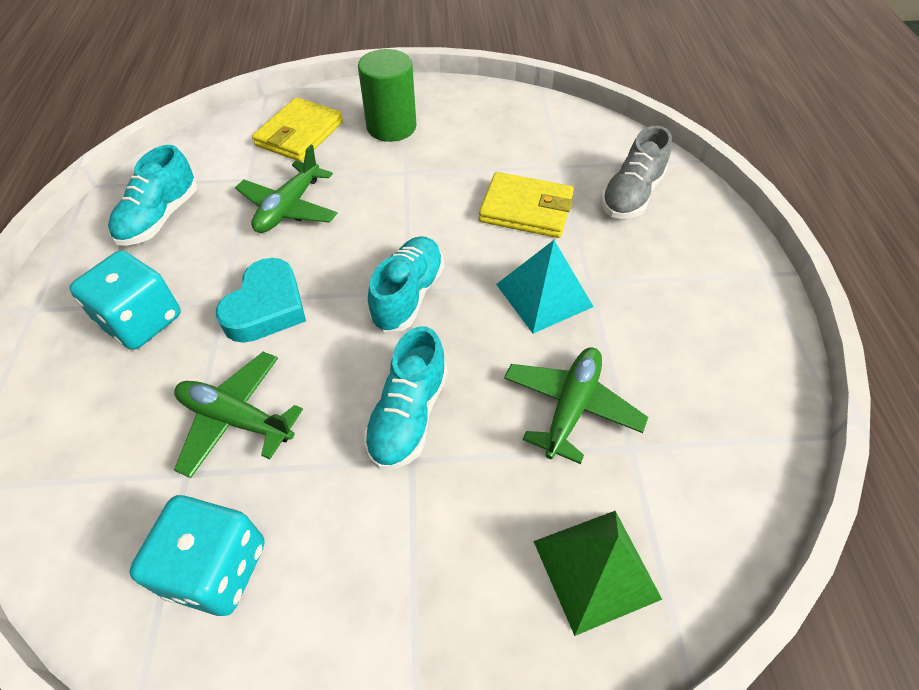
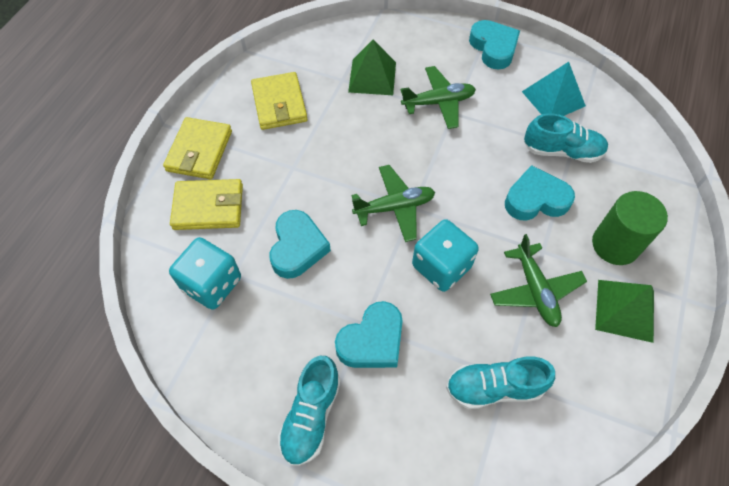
green pyramid: 1 -> 2
grey shoe: 1 -> 0
turquoise heart: 1 -> 4
yellow wallet: 2 -> 3

